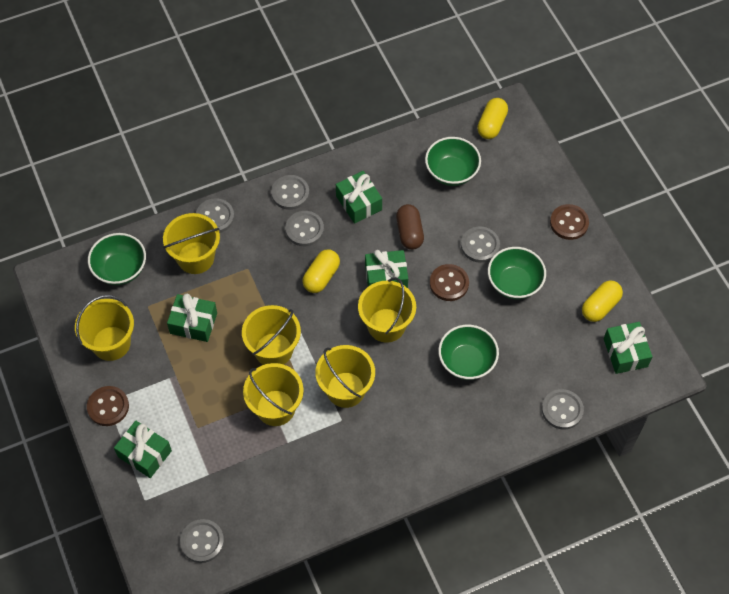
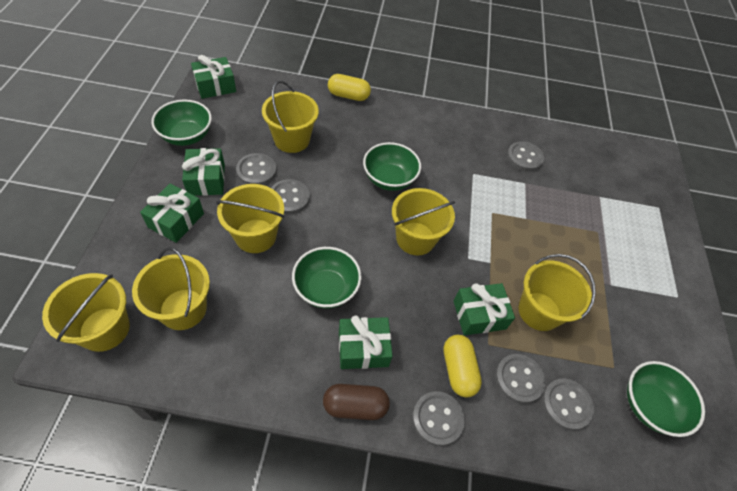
brown button: 3 -> 0
yellow capsule: 3 -> 2

